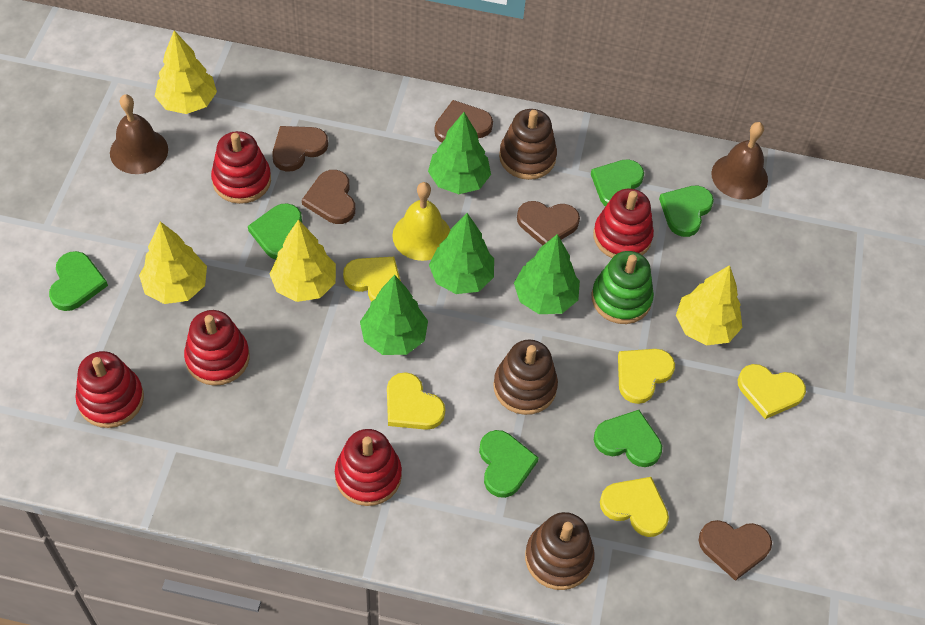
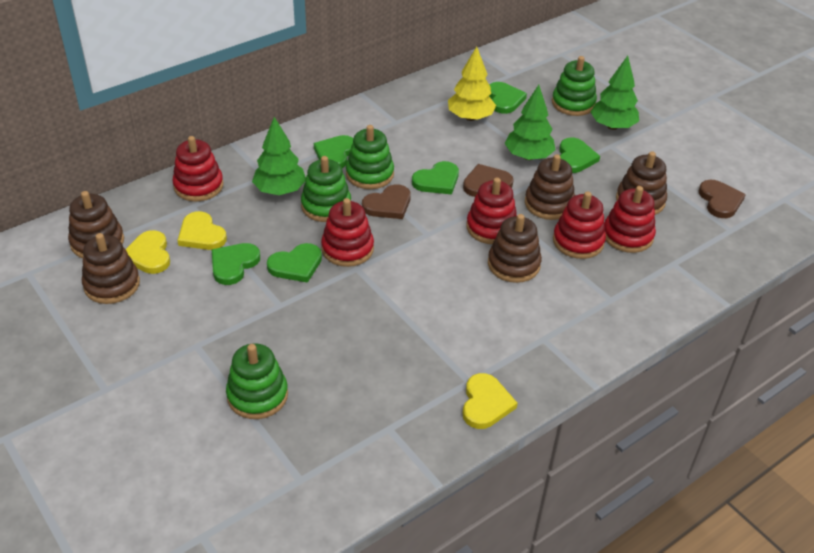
brown bell: 2 -> 0
brown heart: 5 -> 3
brown stacking toy: 3 -> 5
green stacking toy: 1 -> 4
green tree: 4 -> 3
yellow bell: 1 -> 0
yellow heart: 5 -> 3
yellow tree: 4 -> 1

